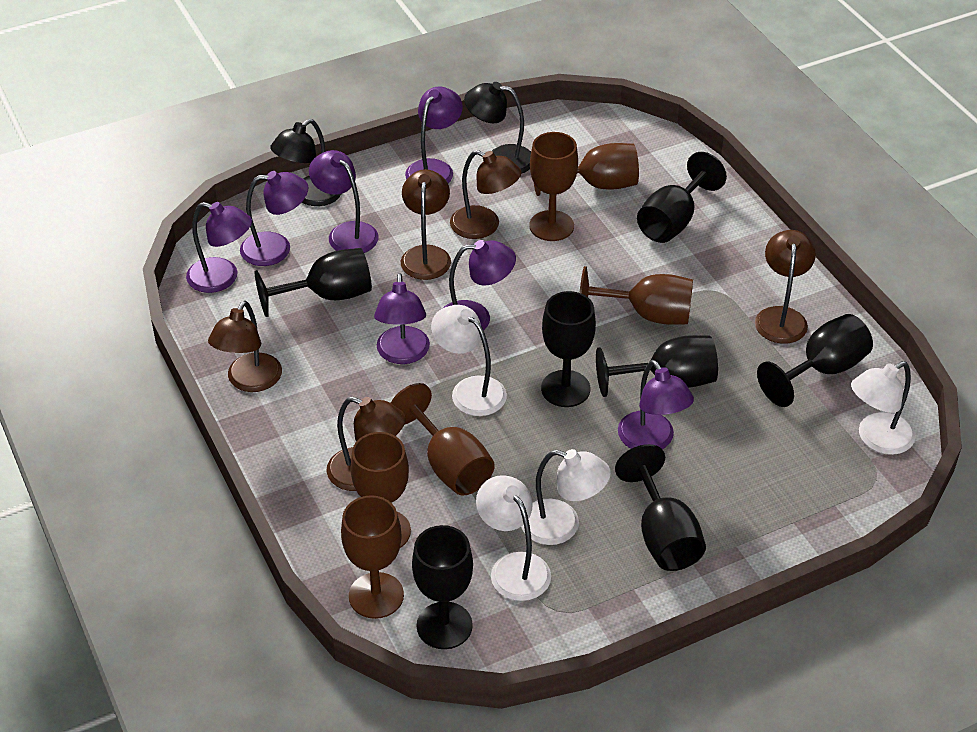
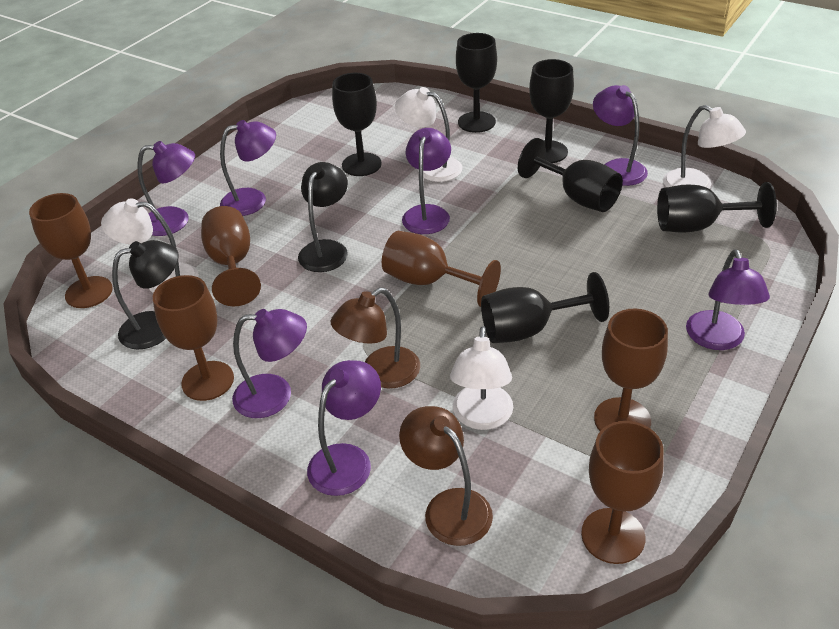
black goblet: 7 -> 6
brown lamp: 5 -> 2

